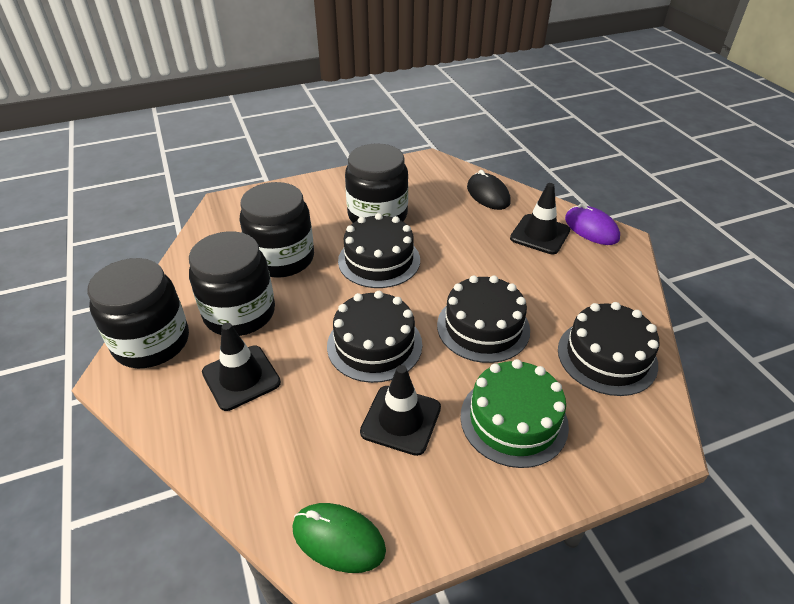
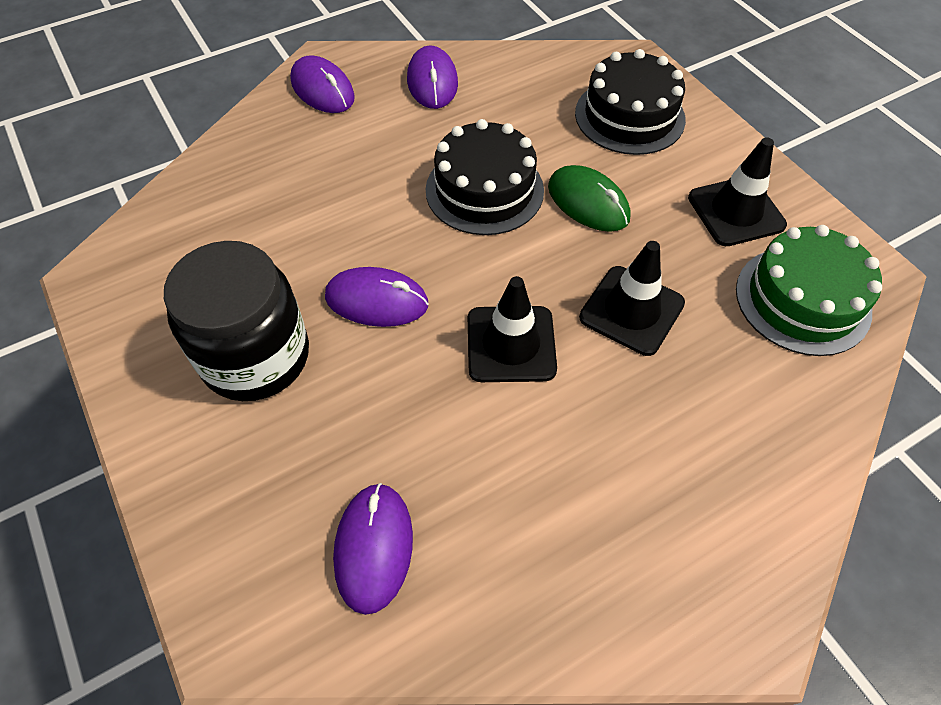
black cake: 4 -> 2
black jar: 4 -> 1
black mouse: 1 -> 0
purple mouse: 1 -> 4

